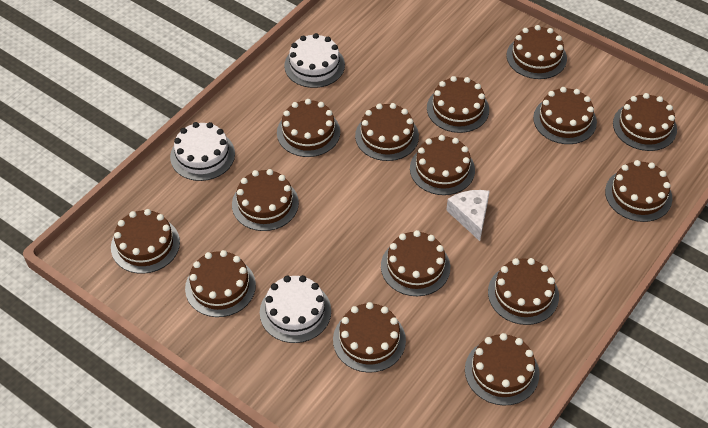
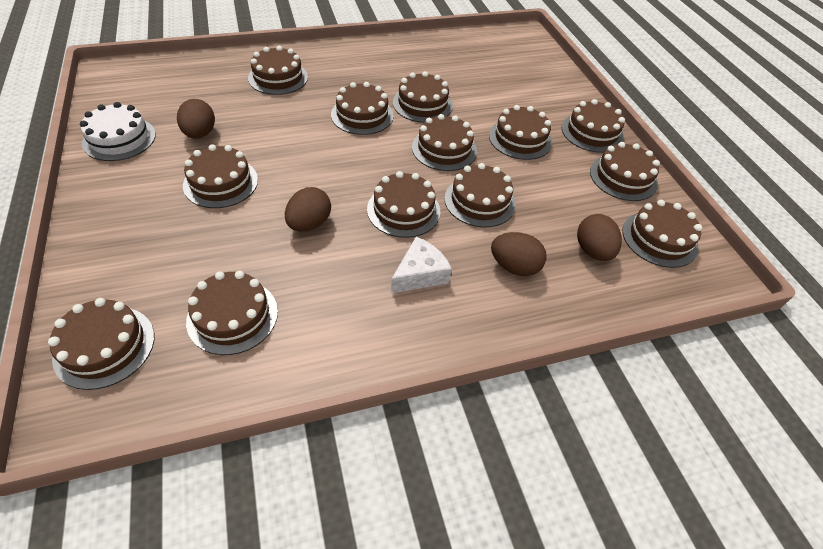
brown cake: 15 -> 13
brown egg: 0 -> 4
white cake: 3 -> 1

